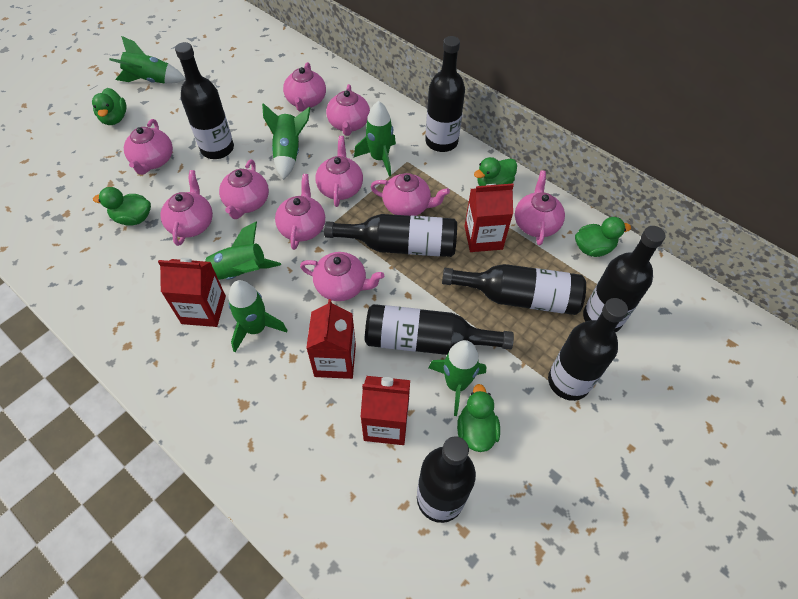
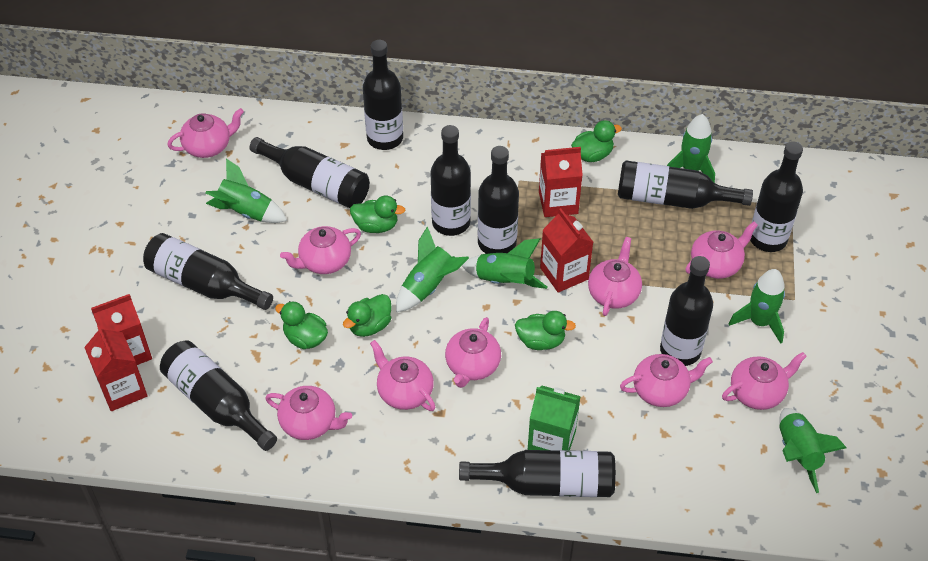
black bottle: 8 -> 10
green carton: 0 -> 1
pink teapot: 10 -> 9

